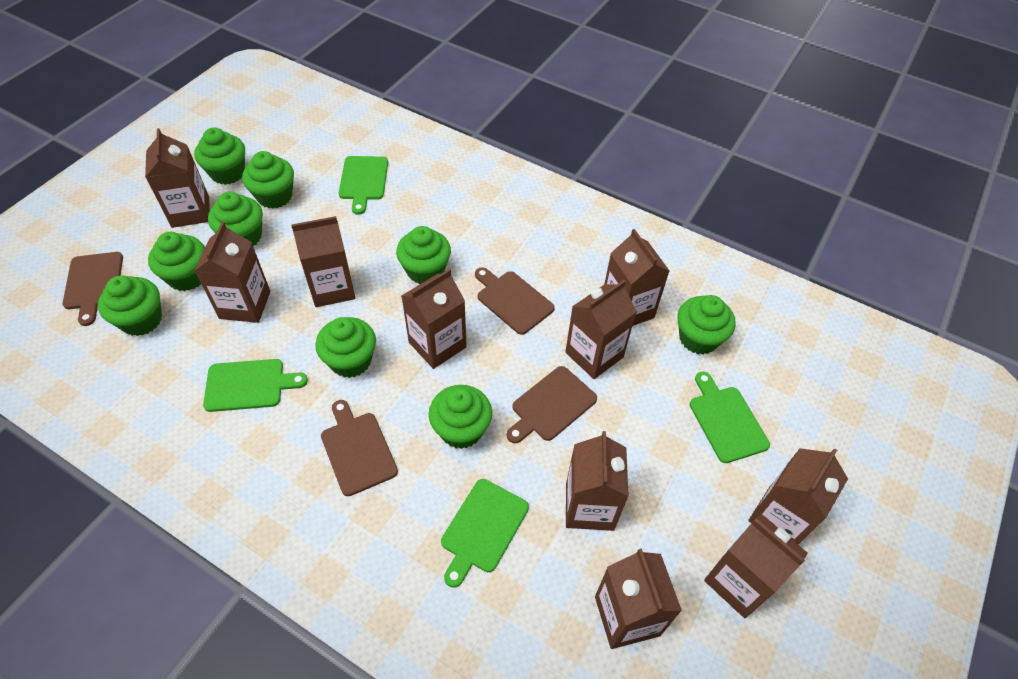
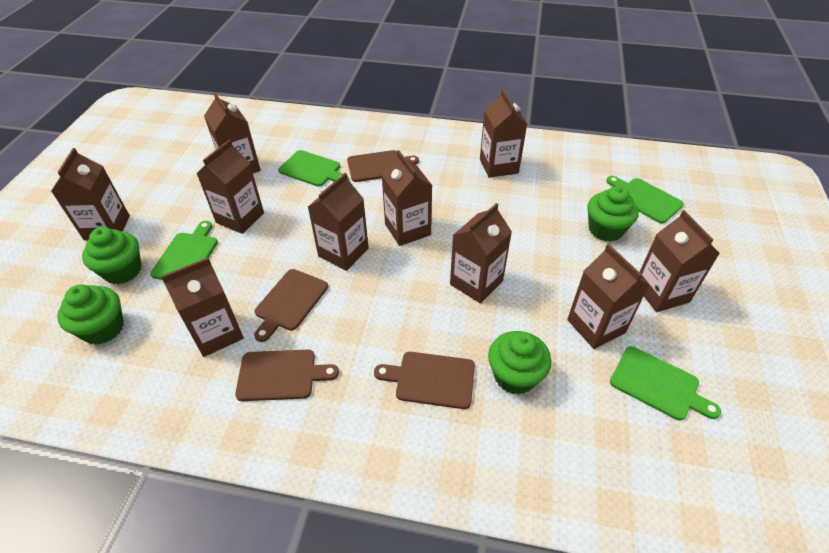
green cupcake: 9 -> 4

